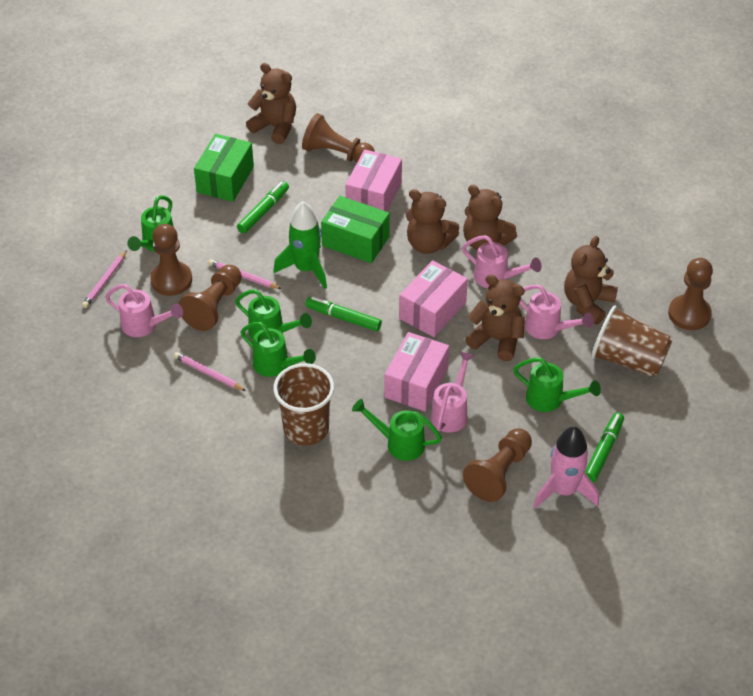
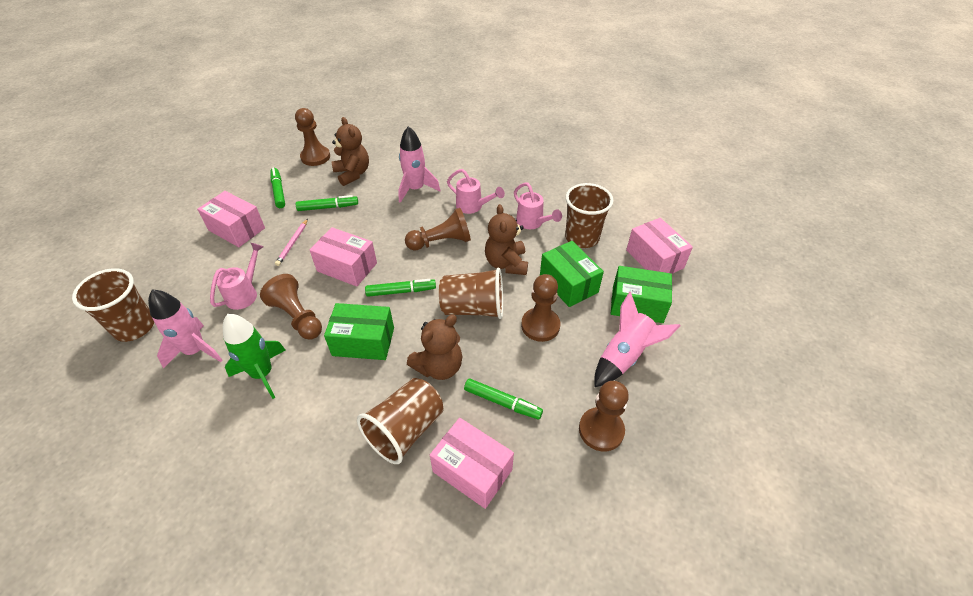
brown cup: 2 -> 4
brown teddy bear: 5 -> 3
green box: 2 -> 3
green marker: 3 -> 4
green watering can: 5 -> 0
pink box: 3 -> 4
pink pencil: 3 -> 1
pink rocket: 1 -> 3
pink watering can: 4 -> 3

